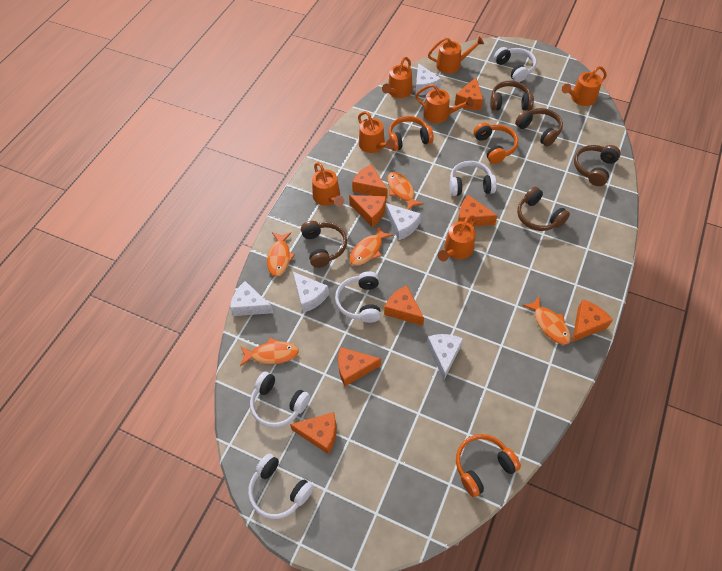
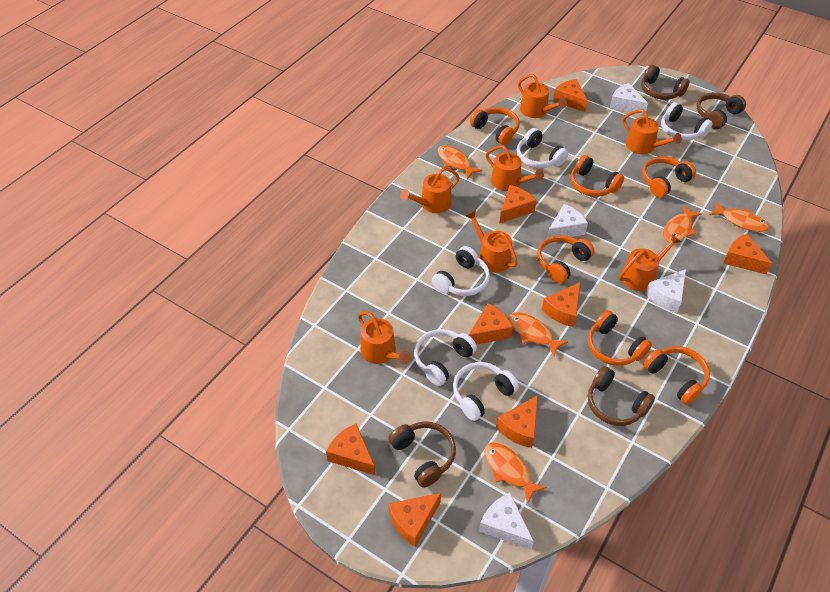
brown headphones: 5 -> 4
orange headphones: 3 -> 6
white cheese: 5 -> 4

